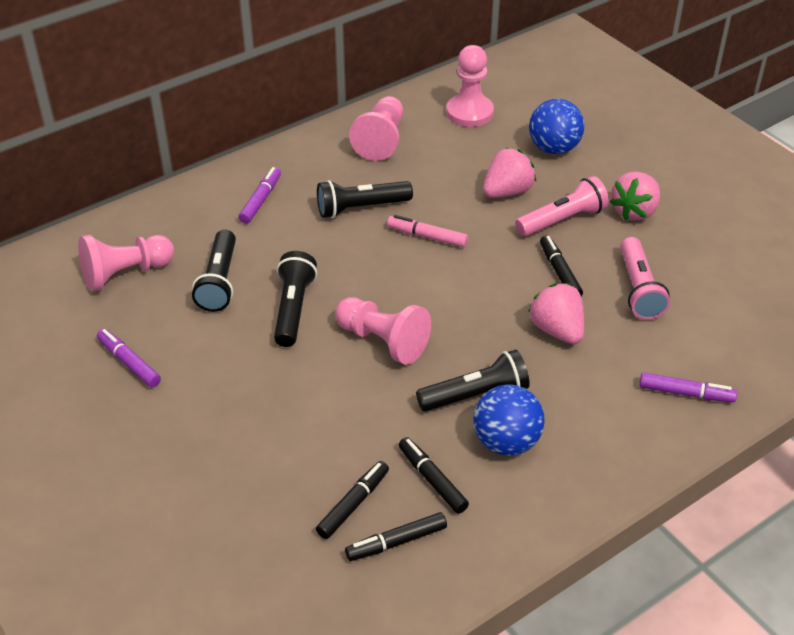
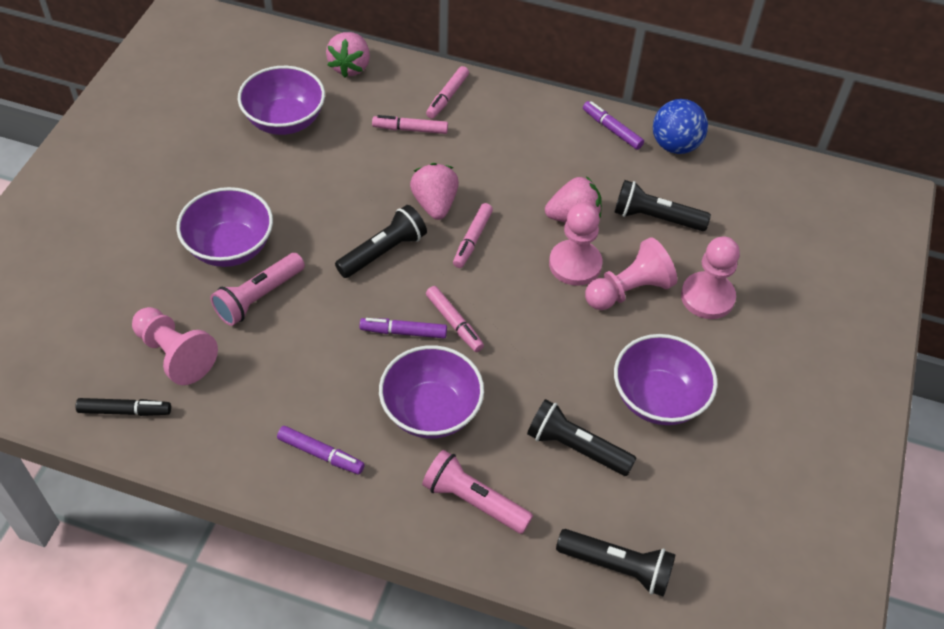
black marker: 4 -> 1
blue ball: 2 -> 1
pink marker: 1 -> 4
purple bowl: 0 -> 4

